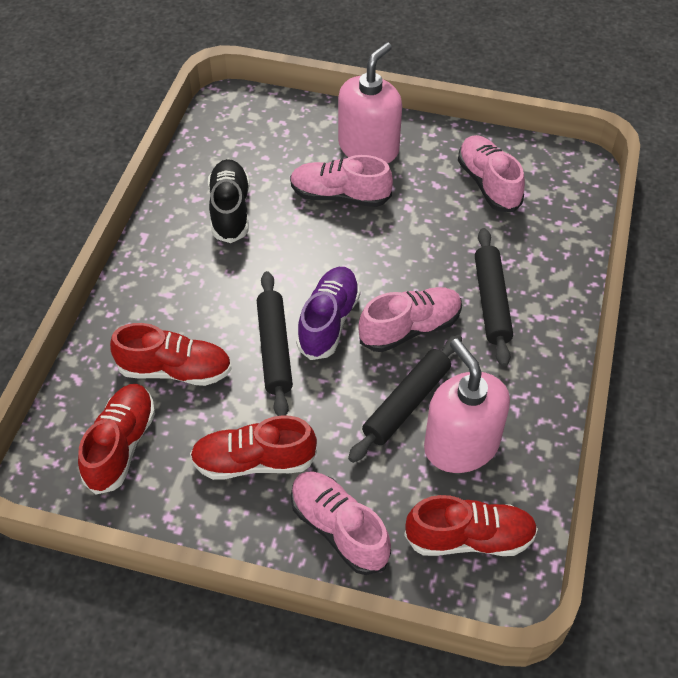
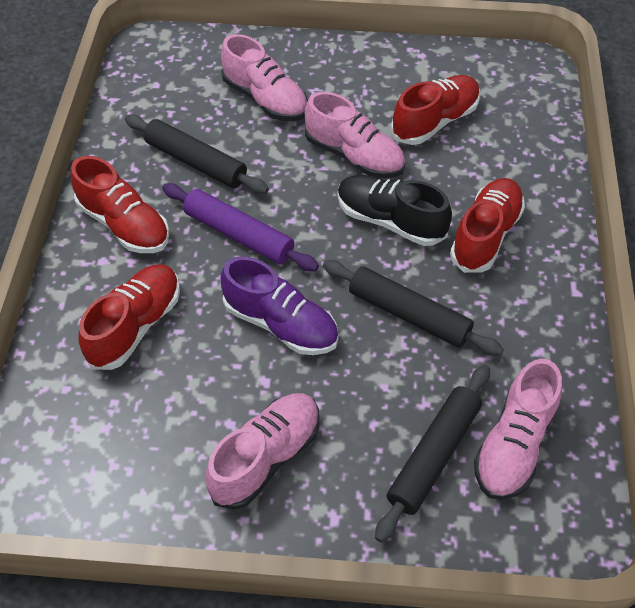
pink soap dispenser: 2 -> 0
purple rolling pin: 0 -> 1

